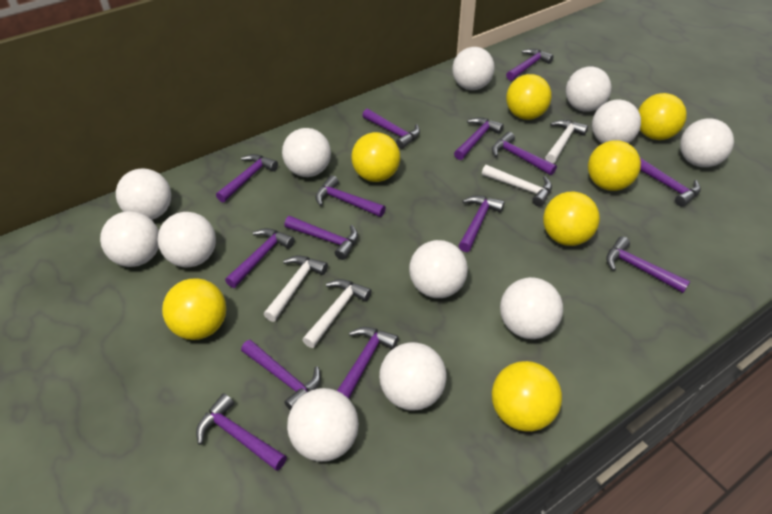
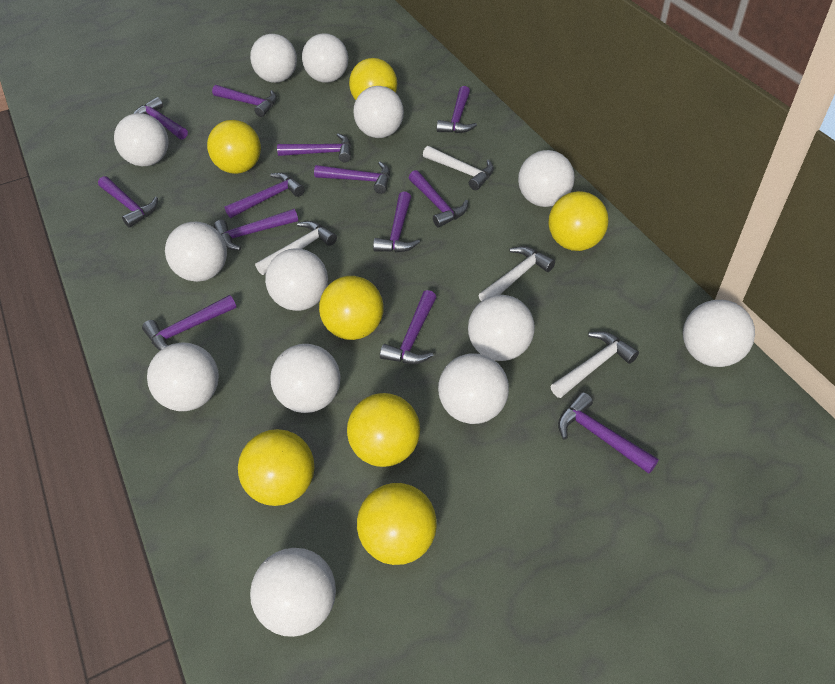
purple hammer: 14 -> 13
white ball: 12 -> 13

